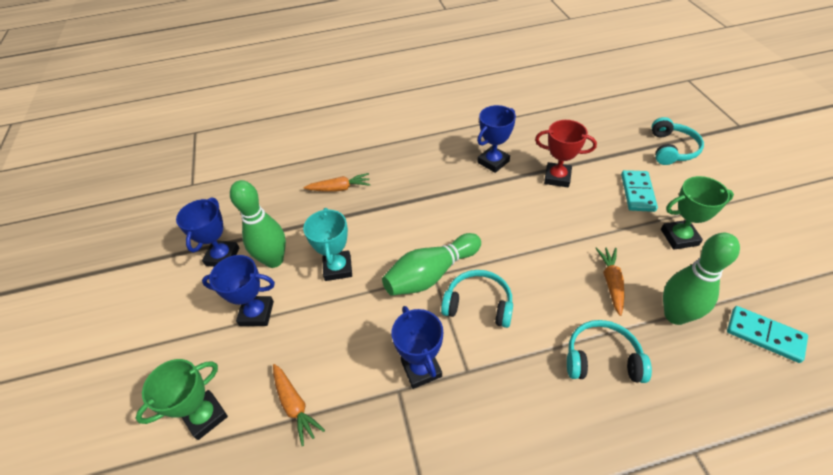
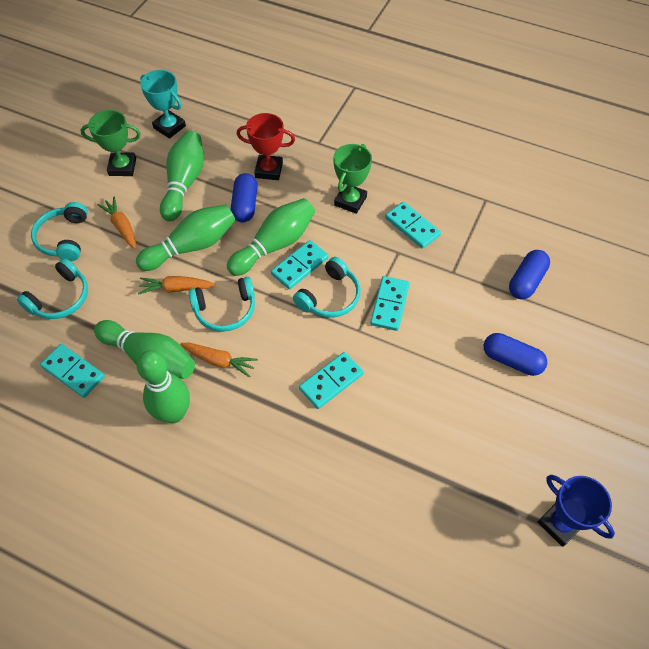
blue capsule: 0 -> 3
blue trophy: 4 -> 1
green bowling pin: 3 -> 5
turquoise domino: 2 -> 5
turquoise headphones: 3 -> 4

